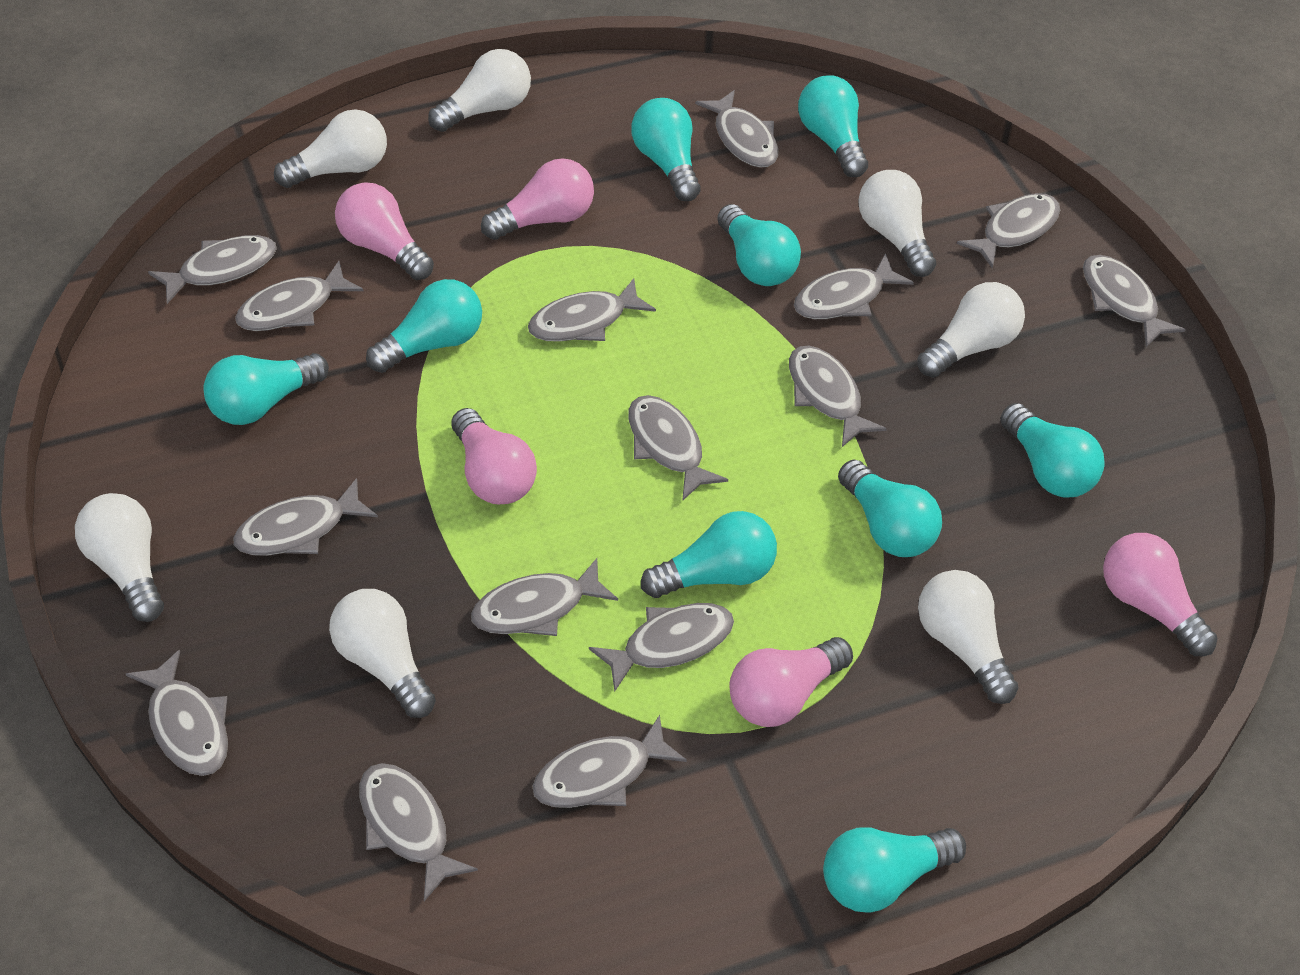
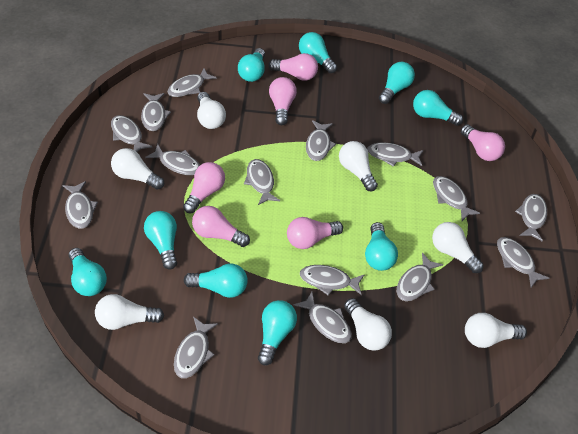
pink light bulb: 5 -> 6

